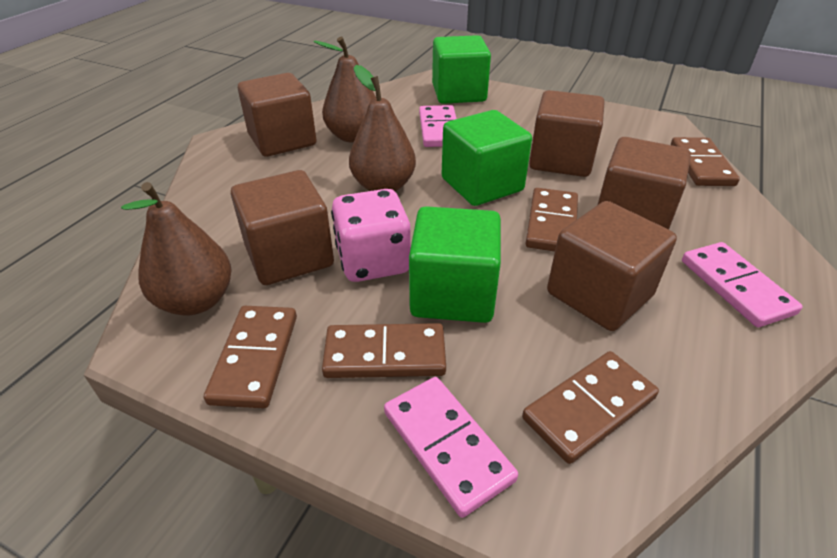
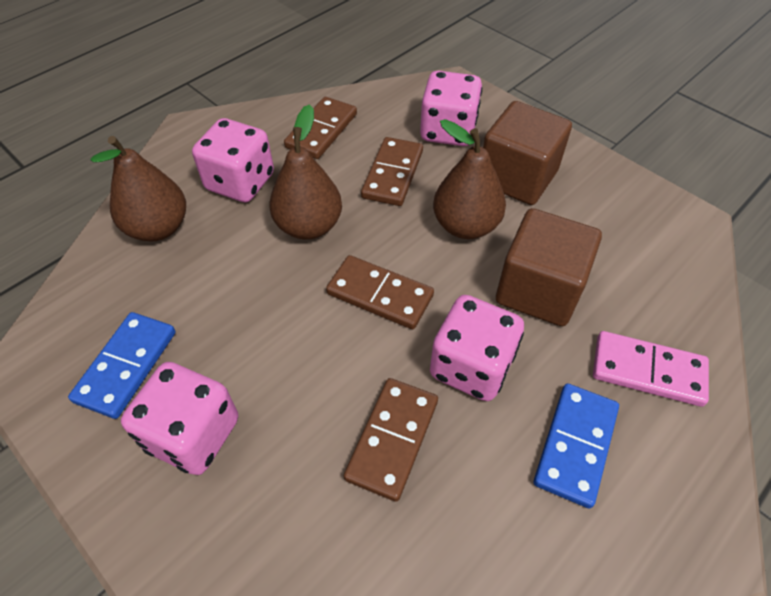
blue domino: 0 -> 2
brown cube: 5 -> 2
brown domino: 5 -> 4
green cube: 3 -> 0
pink dice: 1 -> 4
pink domino: 3 -> 1

